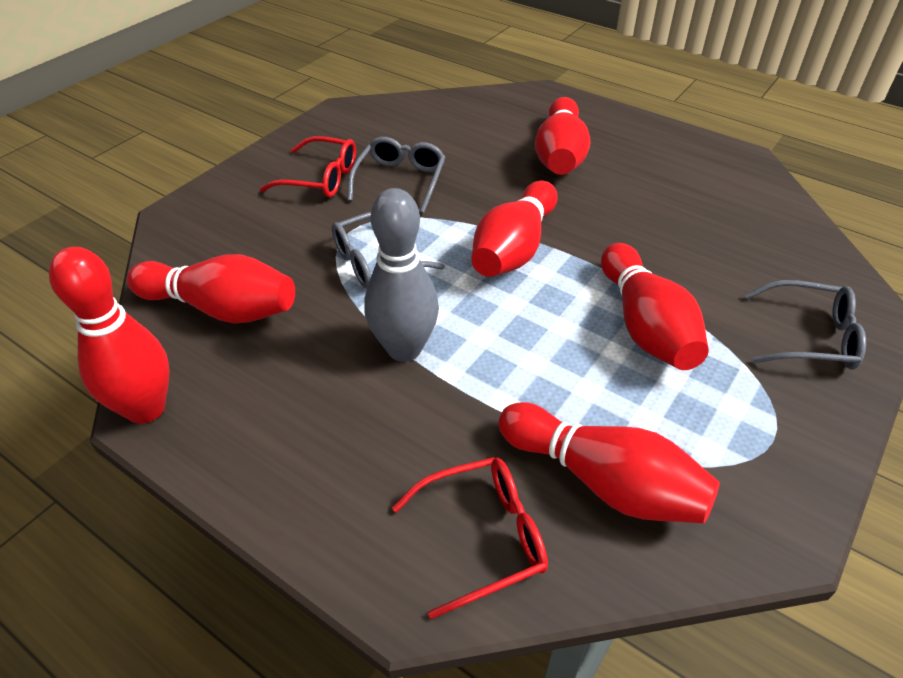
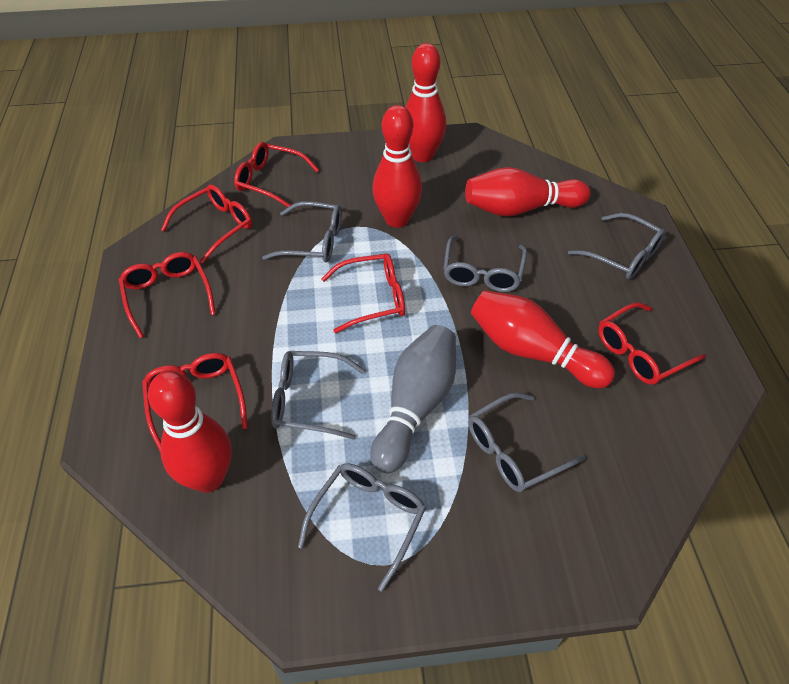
grey glasses: 3 -> 6
red bowling pin: 6 -> 5
red glasses: 2 -> 6

